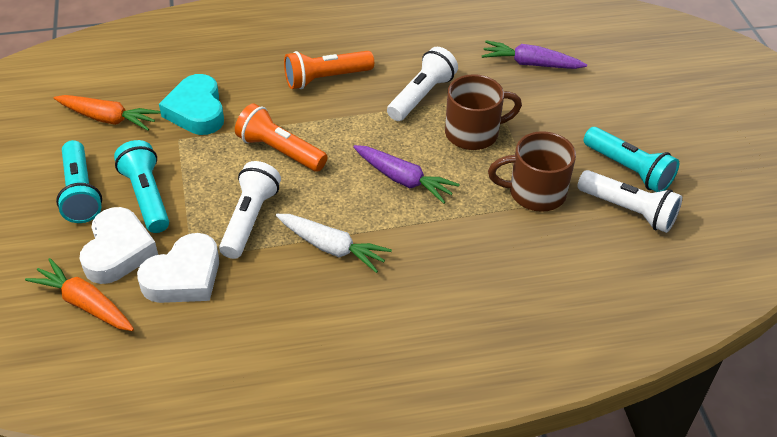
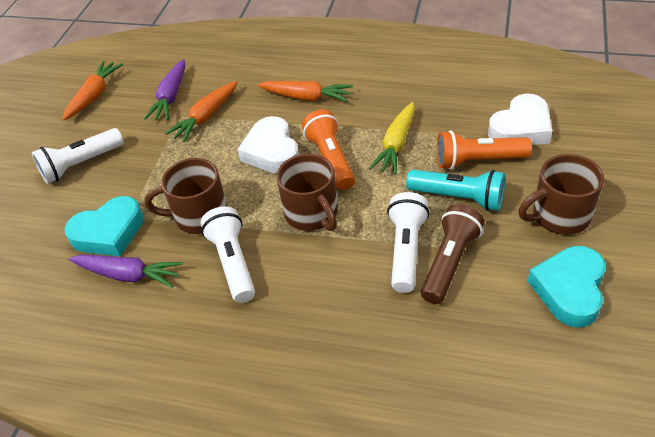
brown flashlight: 0 -> 1
brown mug: 2 -> 3
orange carrot: 2 -> 3
turquoise flashlight: 3 -> 1
turquoise heart: 1 -> 2
white carrot: 1 -> 0
yellow carrot: 0 -> 1

